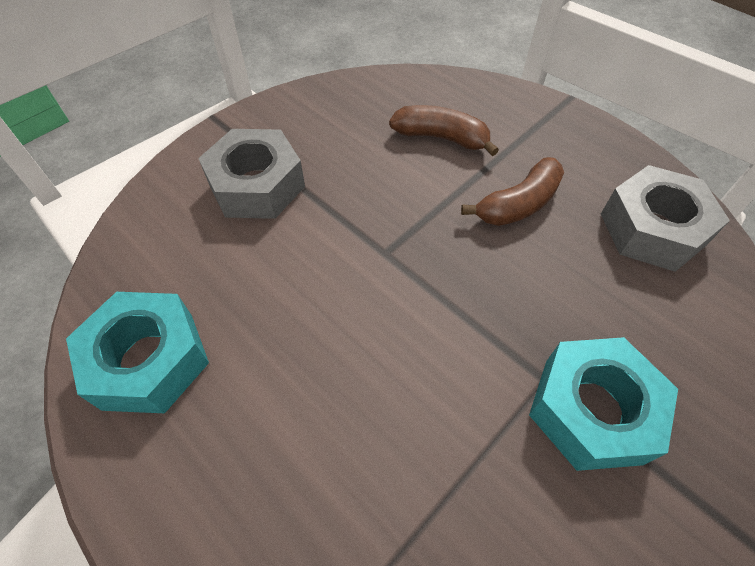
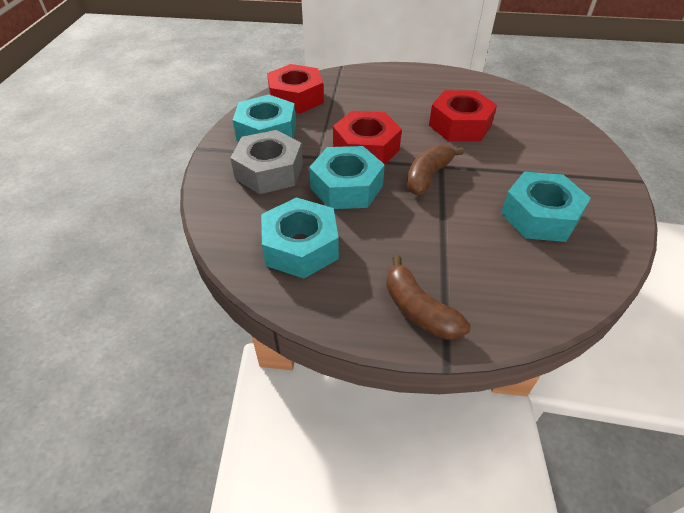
grey nut: 2 -> 1
red nut: 0 -> 3
turquoise nut: 2 -> 4

